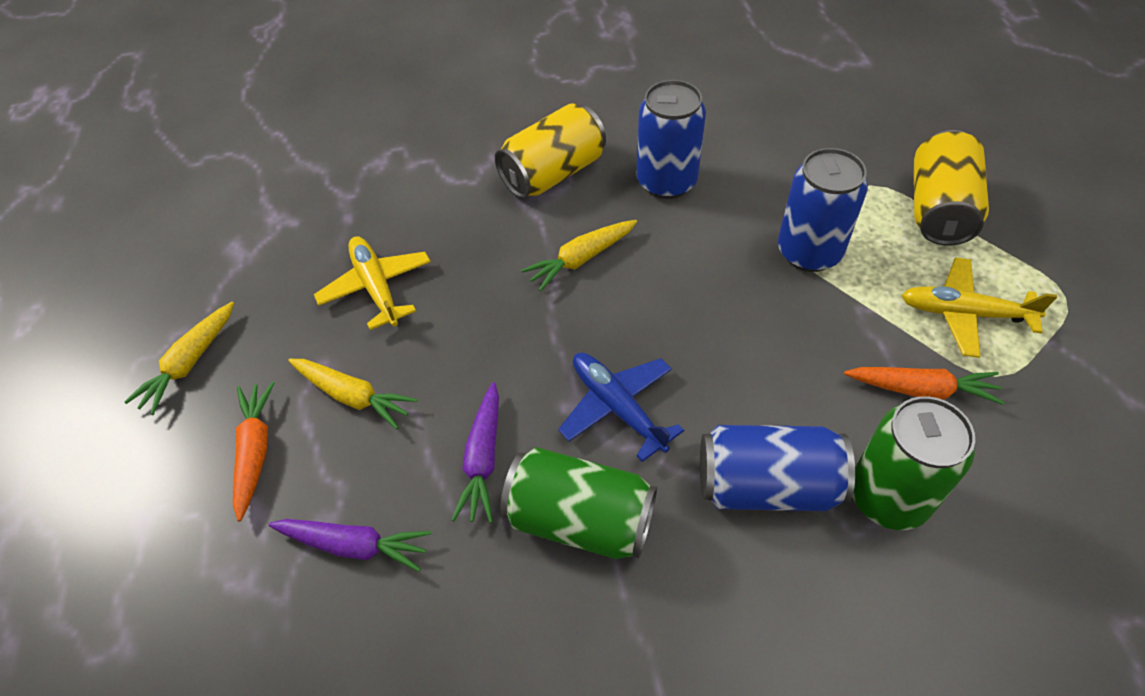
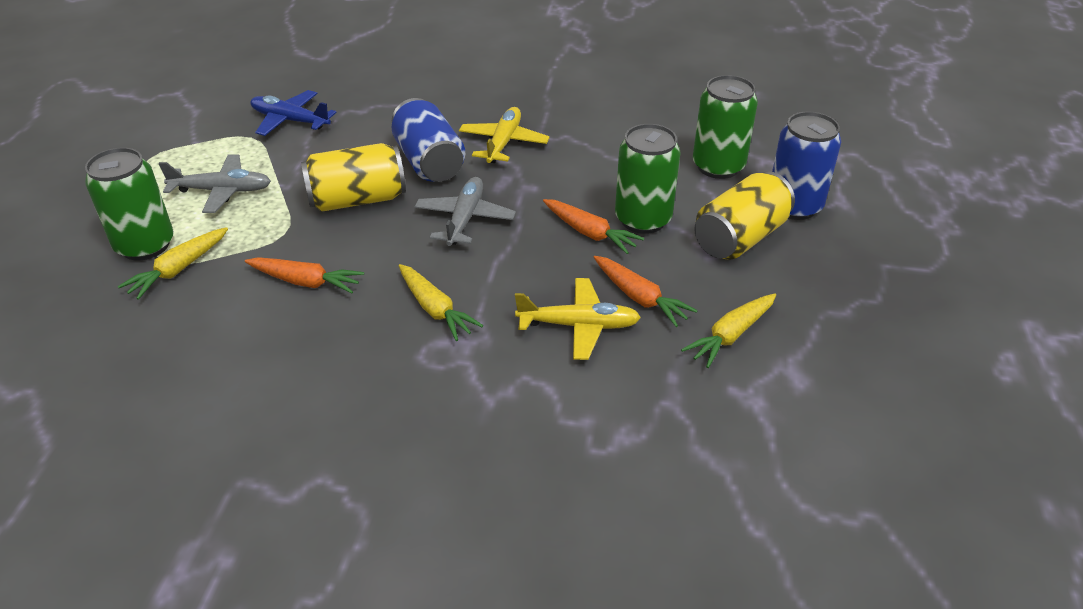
blue can: 3 -> 2
green can: 2 -> 3
grey plane: 0 -> 2
orange carrot: 2 -> 3
purple carrot: 2 -> 0

